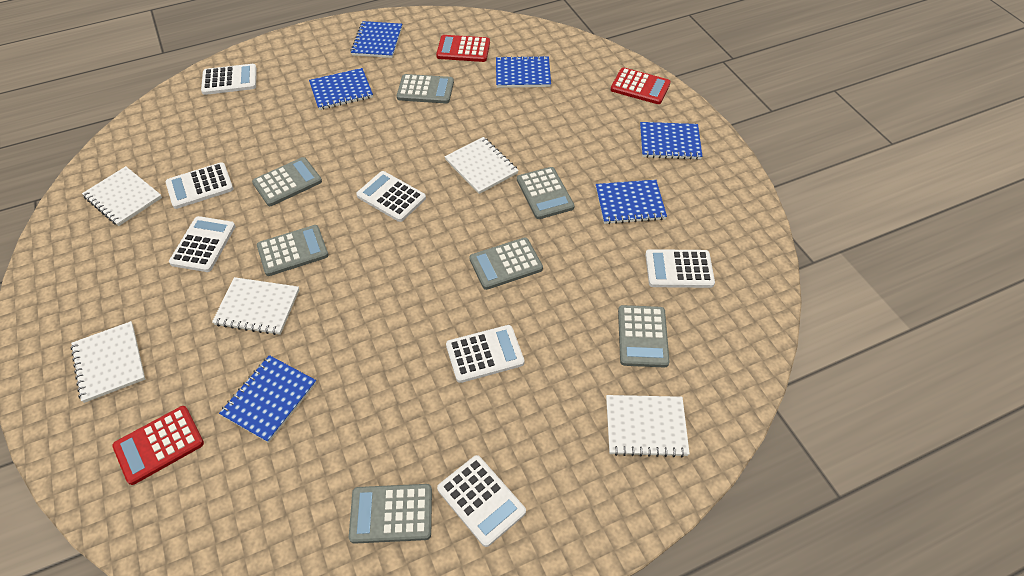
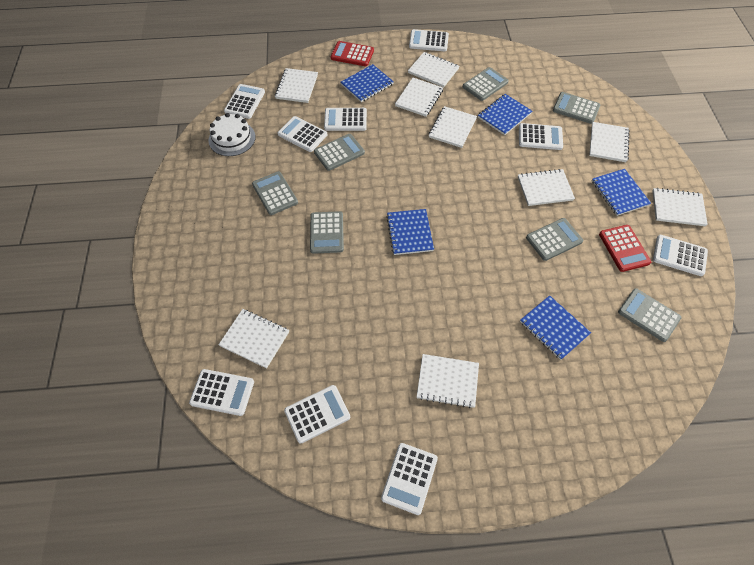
blue notebook: 6 -> 5
red calculator: 3 -> 2
white cake: 0 -> 1
white calculator: 7 -> 9
white notebook: 5 -> 9

